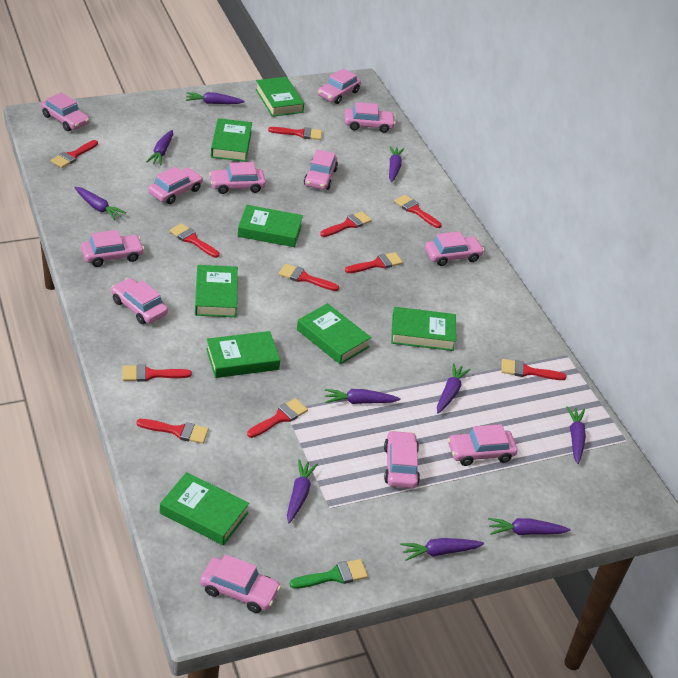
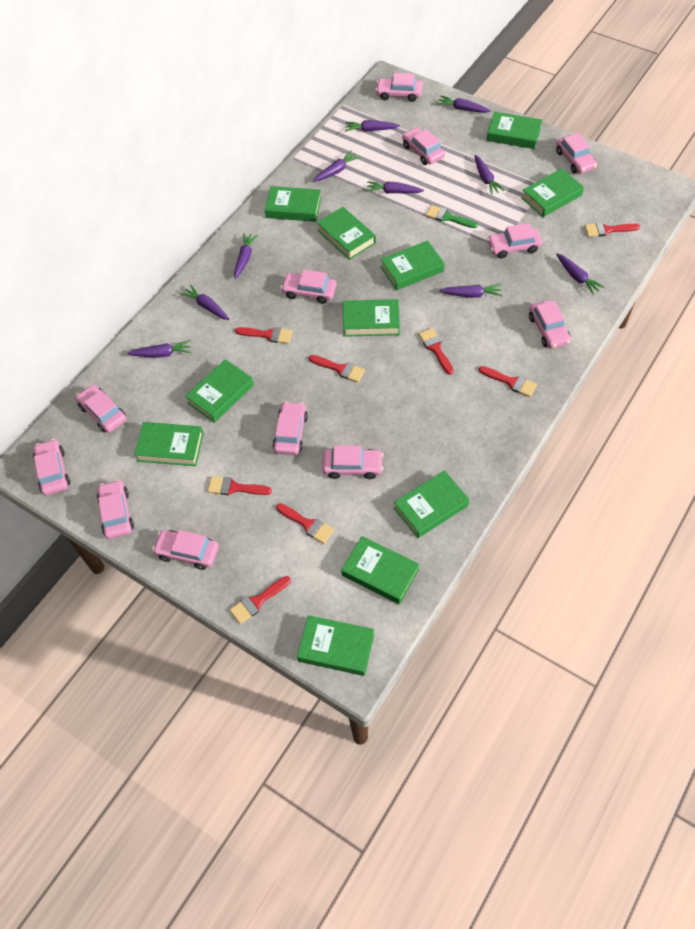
green book: 8 -> 11
red brush: 11 -> 8

